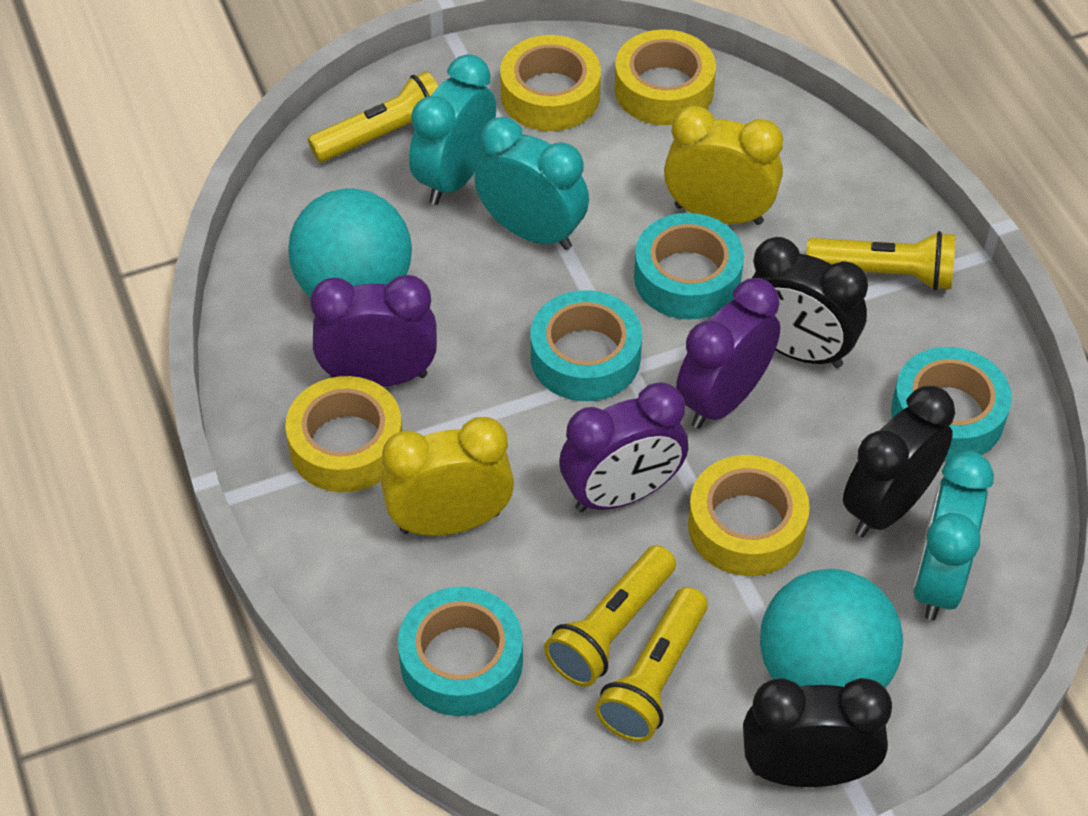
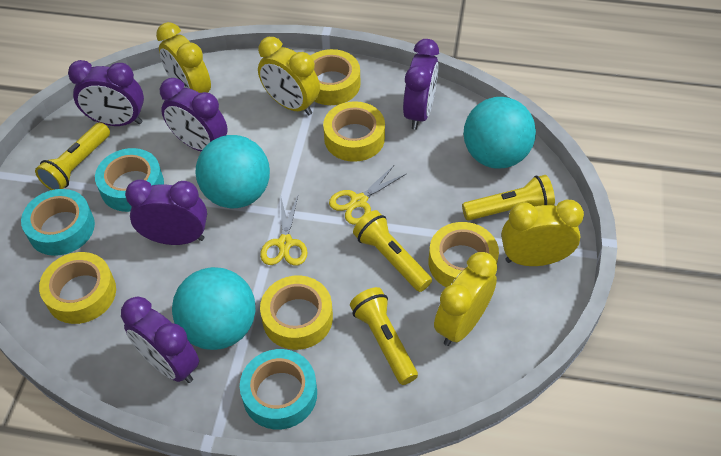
black clock: 3 -> 0
purple clock: 3 -> 5
turquoise ball: 2 -> 3
turquoise clock: 3 -> 0
turquoise tape: 4 -> 3
yellow clock: 2 -> 4
yellow scissors: 0 -> 2
yellow tape: 4 -> 5

